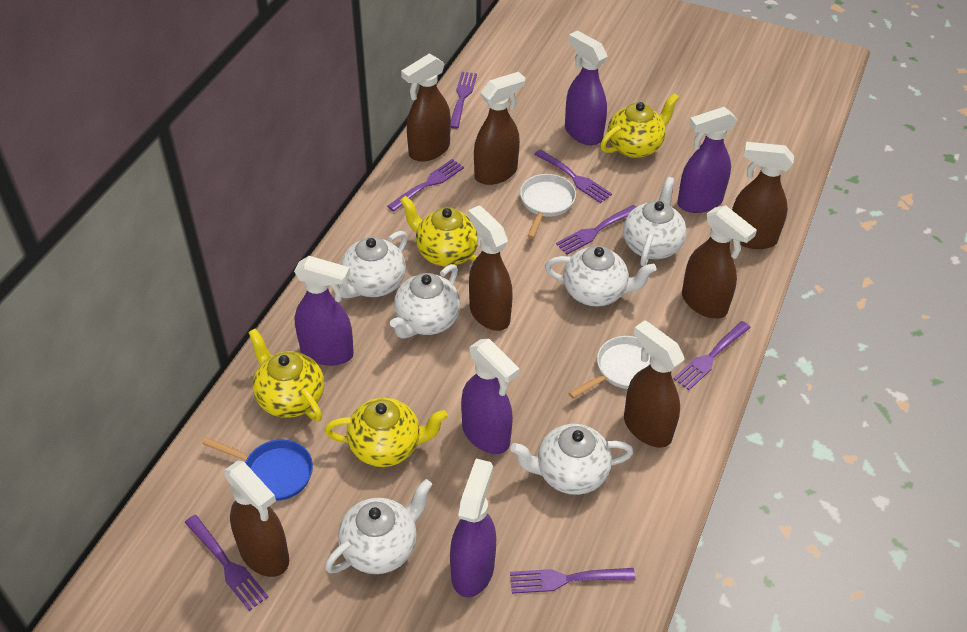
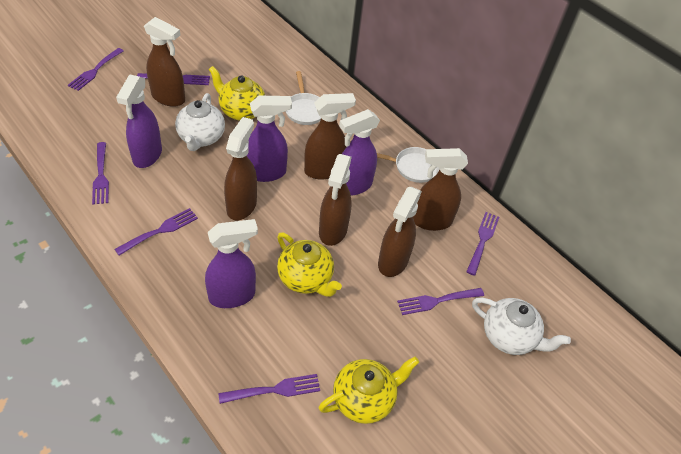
blue pan: 1 -> 0
brown spray bottle: 7 -> 6
purple spray bottle: 5 -> 4
white teapot: 6 -> 2
yellow teapot: 4 -> 3

